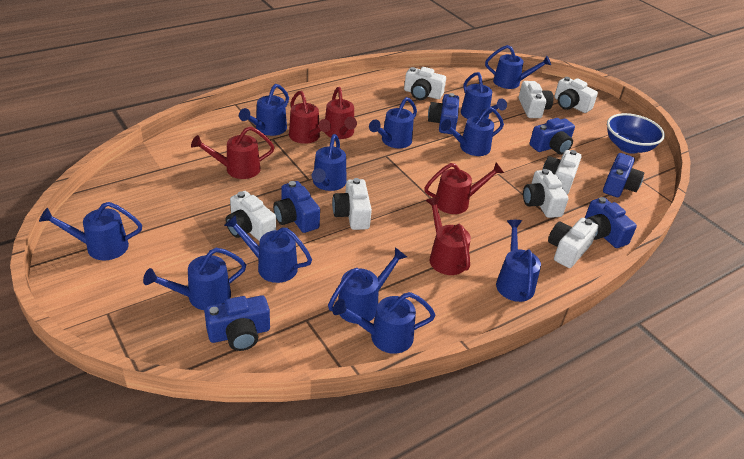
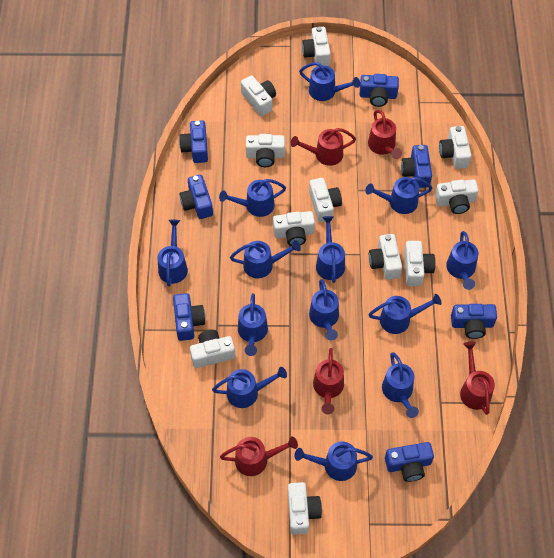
blue bowl: 1 -> 0
blue camera: 6 -> 7
blue watering can: 12 -> 13
white camera: 8 -> 11

